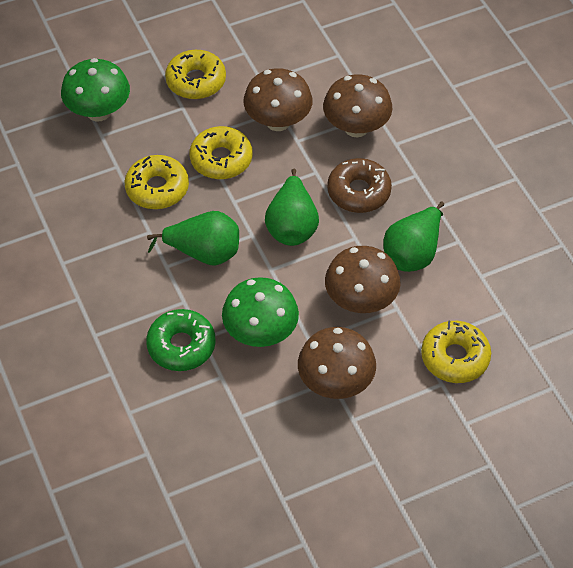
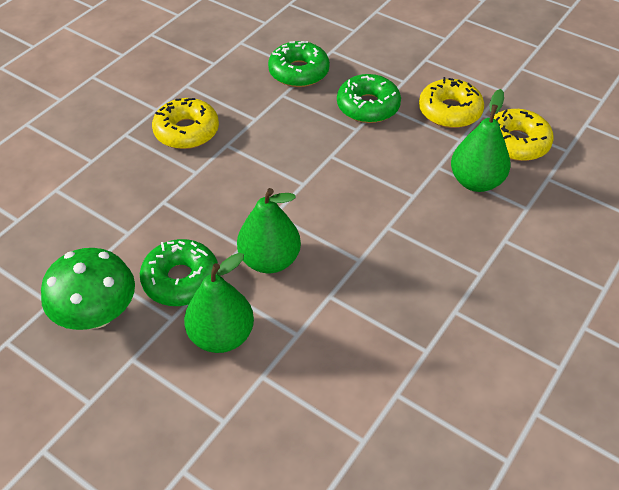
brown donut: 1 -> 0
brown mushroom: 4 -> 0
green donut: 1 -> 3
green mushroom: 2 -> 1
yellow donut: 4 -> 3

